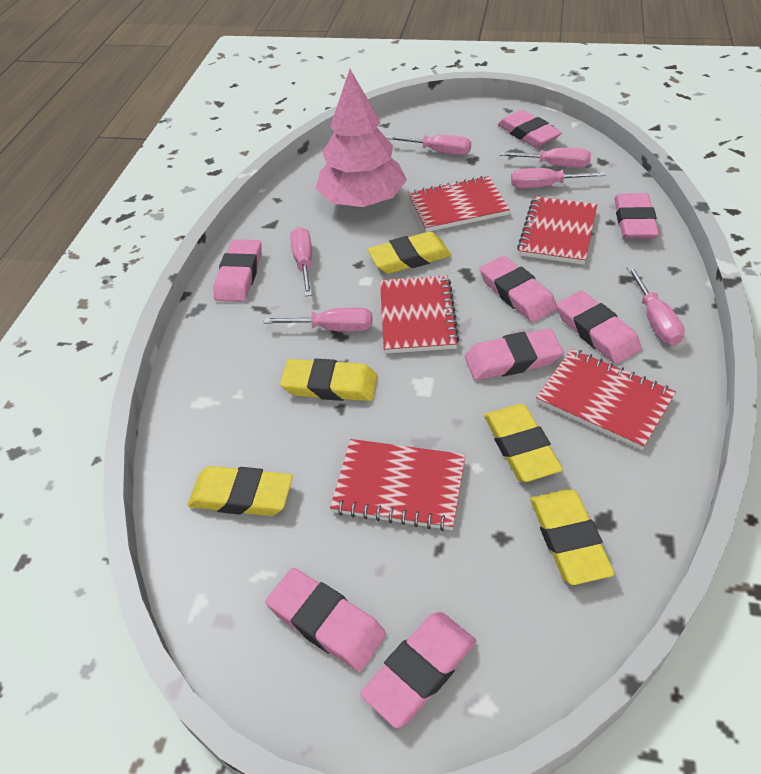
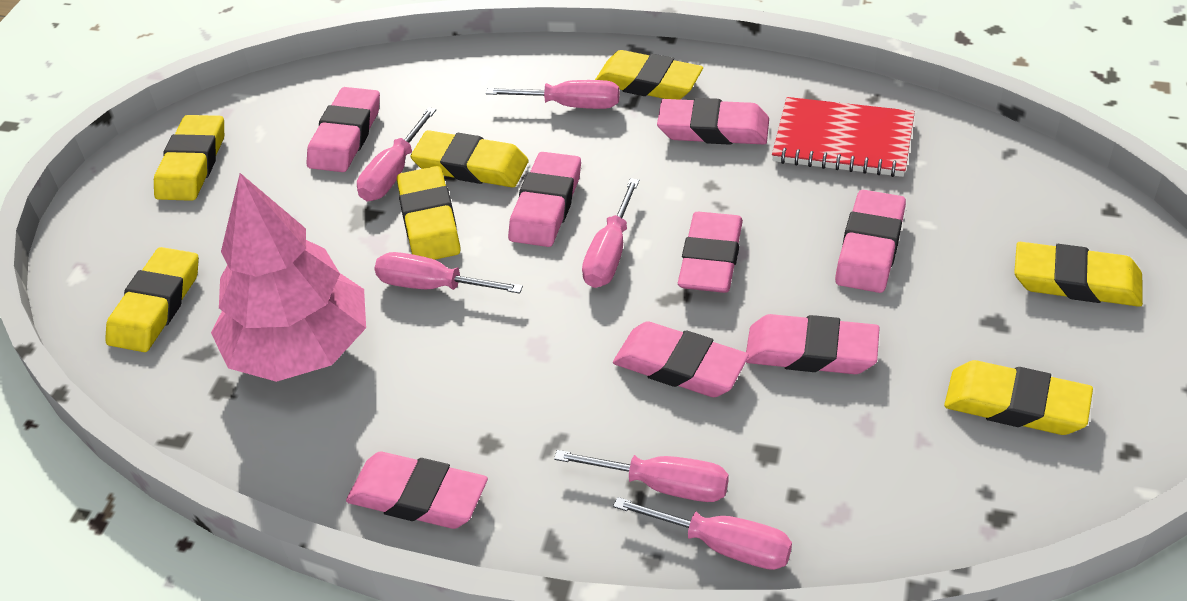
red notebook: 5 -> 1
yellow eraser: 5 -> 7

